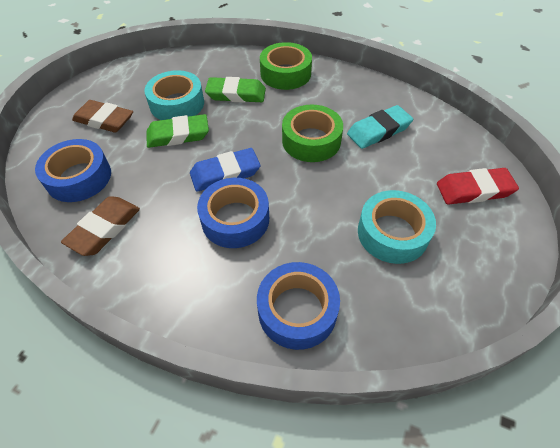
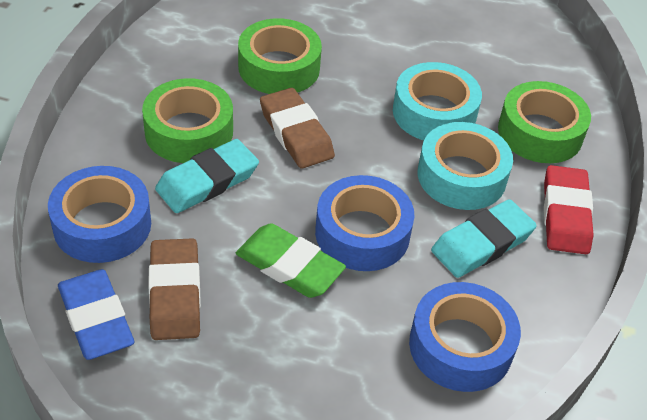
green eraser: 2 -> 1
green tape: 2 -> 3
turquoise eraser: 1 -> 2

